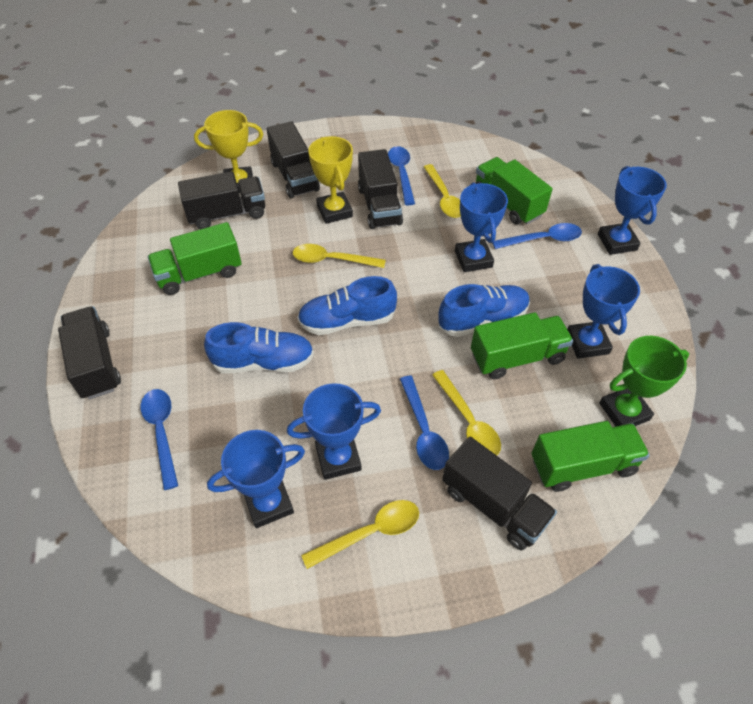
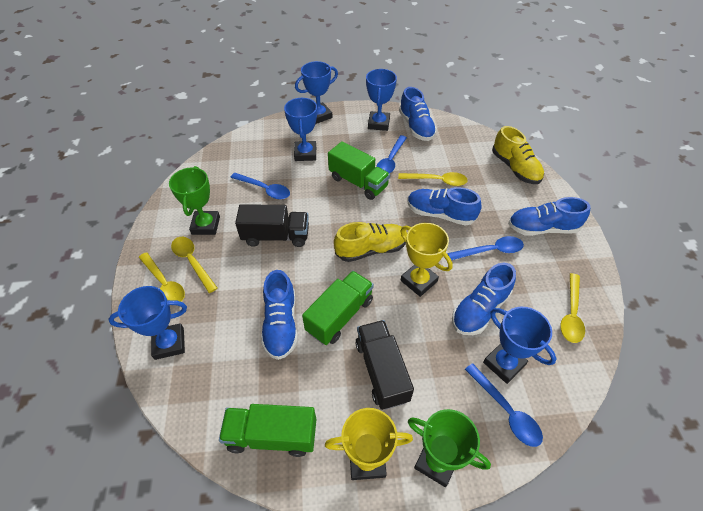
black truck: 5 -> 2
blue shoe: 3 -> 5
green trophy: 1 -> 2
green truck: 4 -> 3
yellow shoe: 0 -> 2

